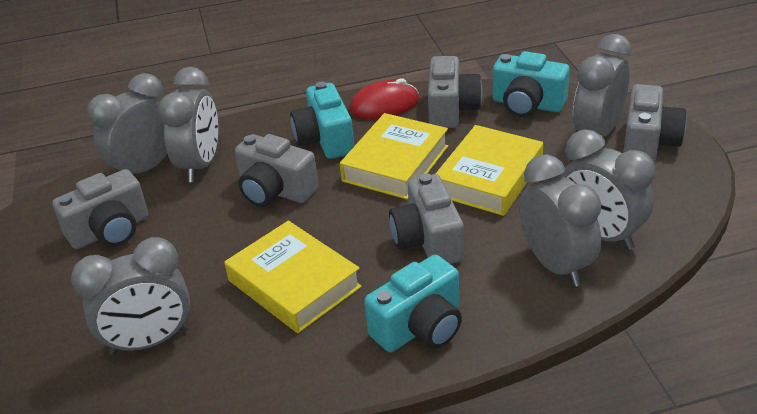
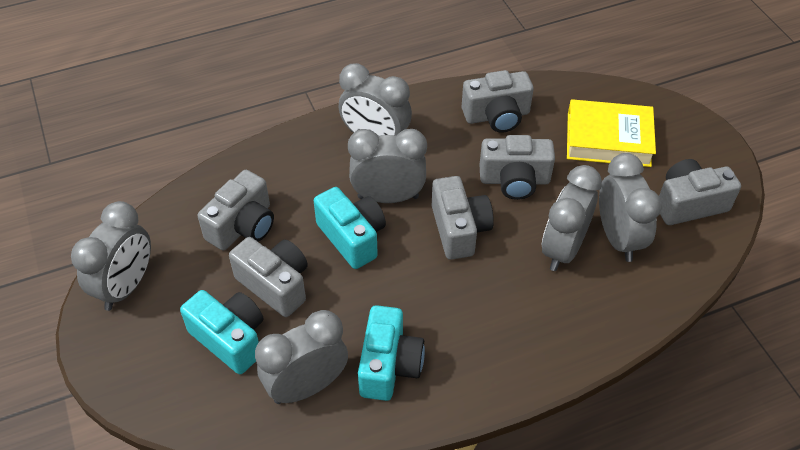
grey camera: 5 -> 6
red mouse: 1 -> 0
yellow book: 3 -> 1

